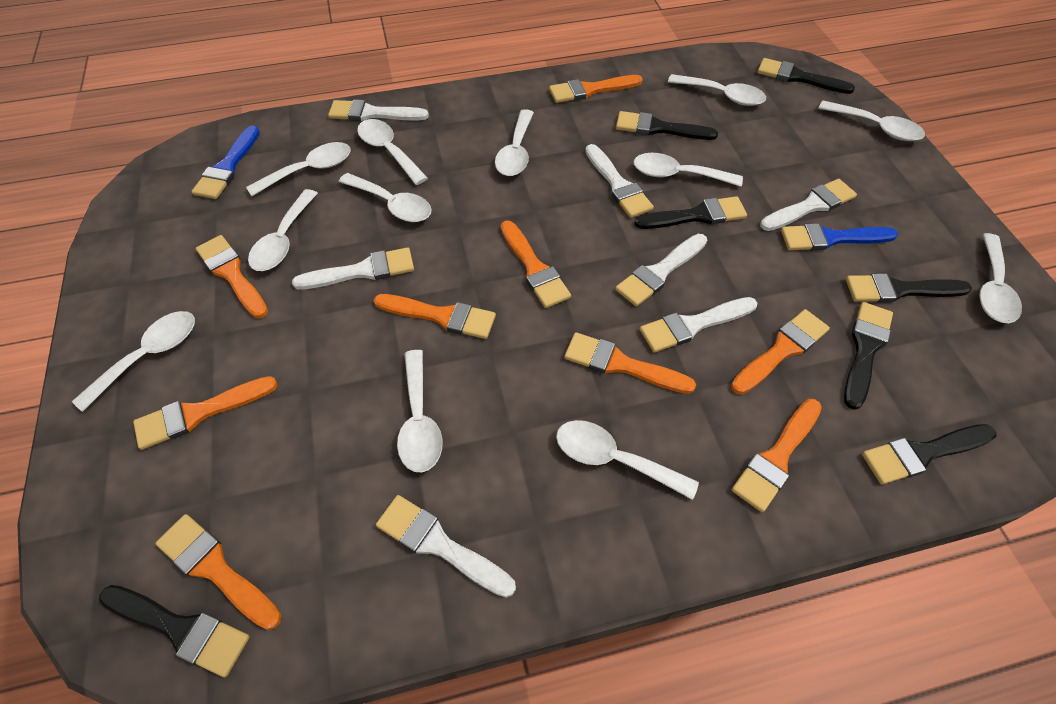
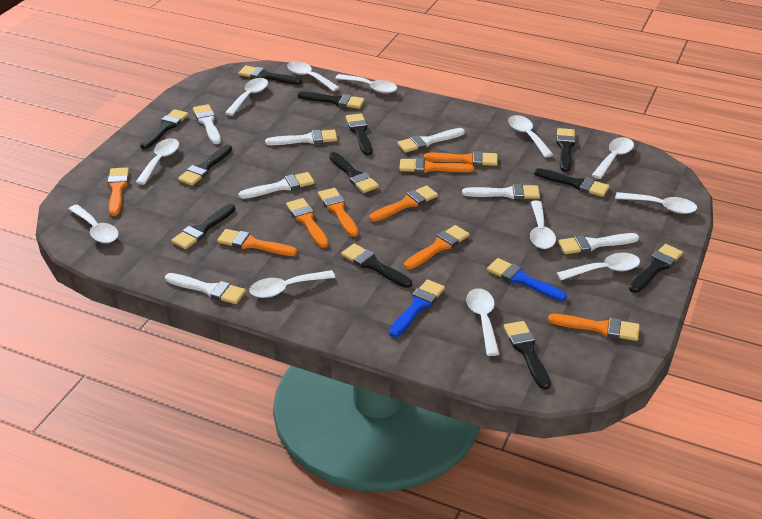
black brush: 7 -> 12

